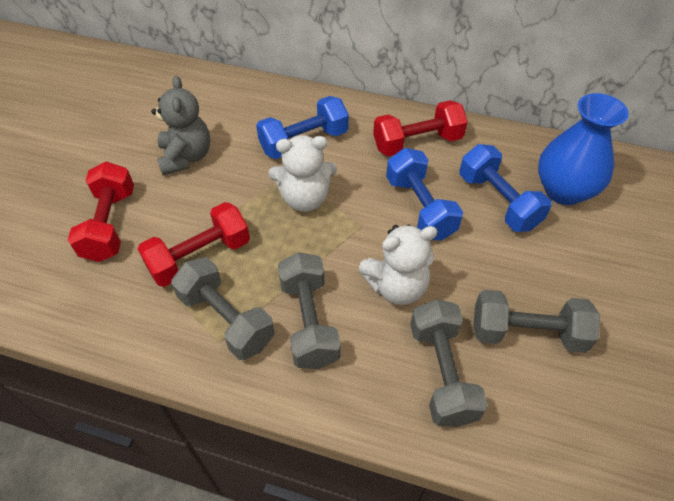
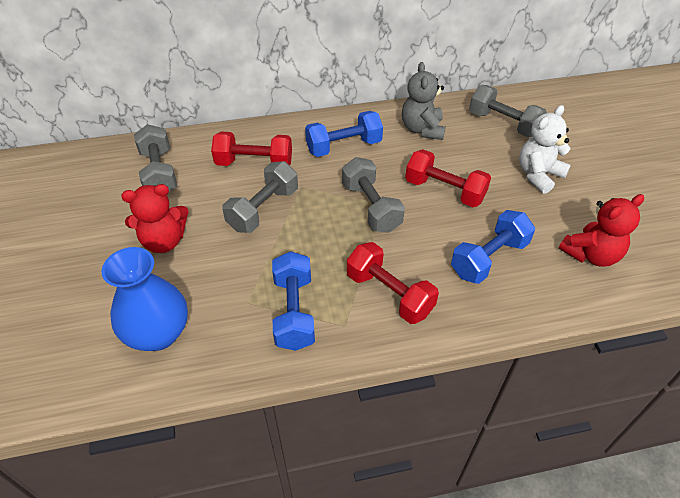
red teddy bear: 0 -> 2
white teddy bear: 2 -> 1

